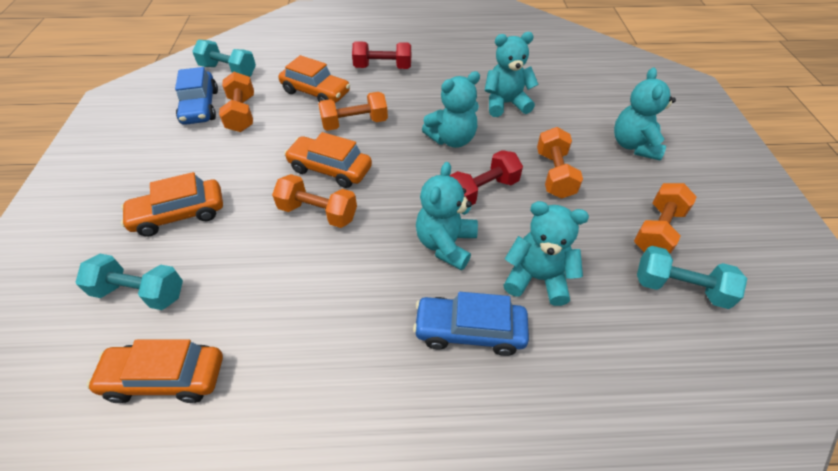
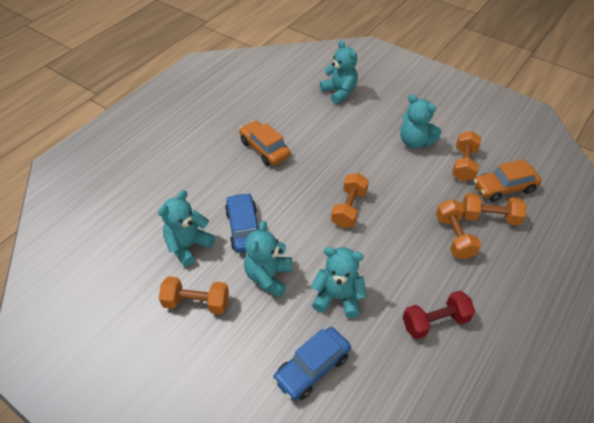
orange car: 4 -> 2
red dumbbell: 2 -> 1
turquoise dumbbell: 3 -> 0

